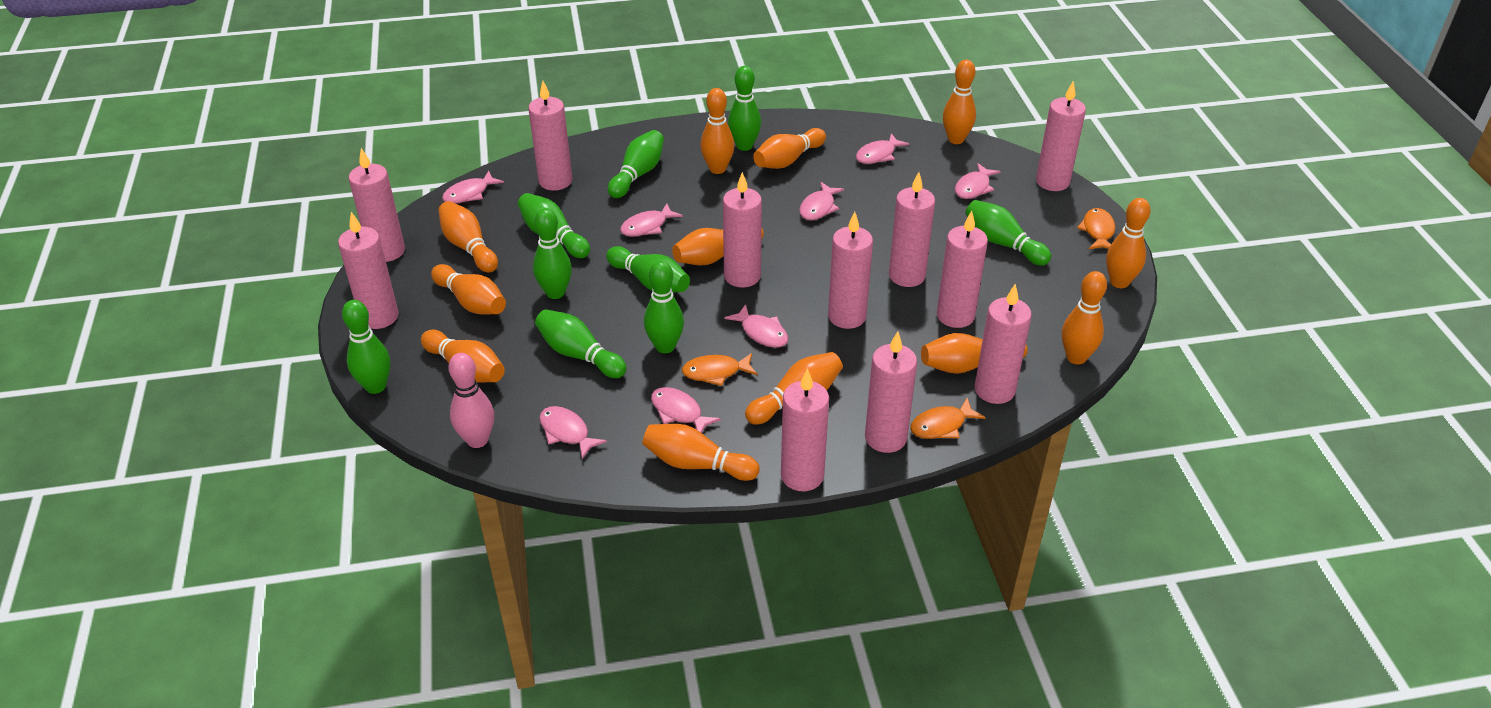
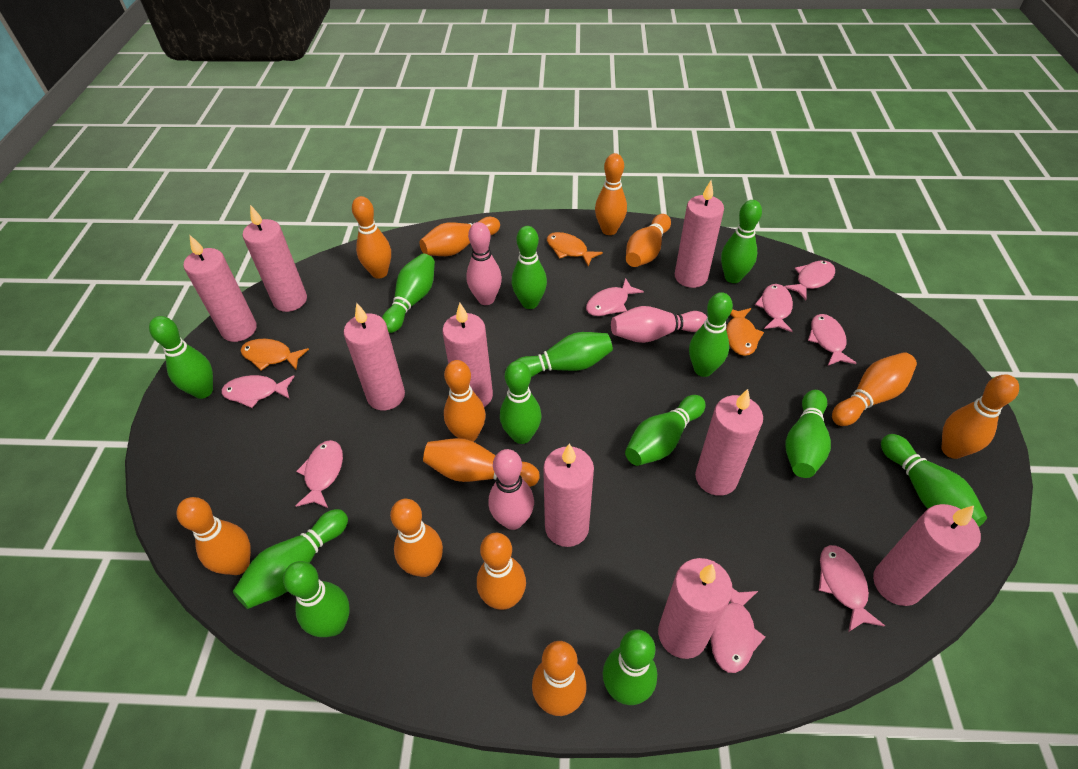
green bowling pin: 9 -> 13
pink bowling pin: 1 -> 3
pink candle: 11 -> 9

